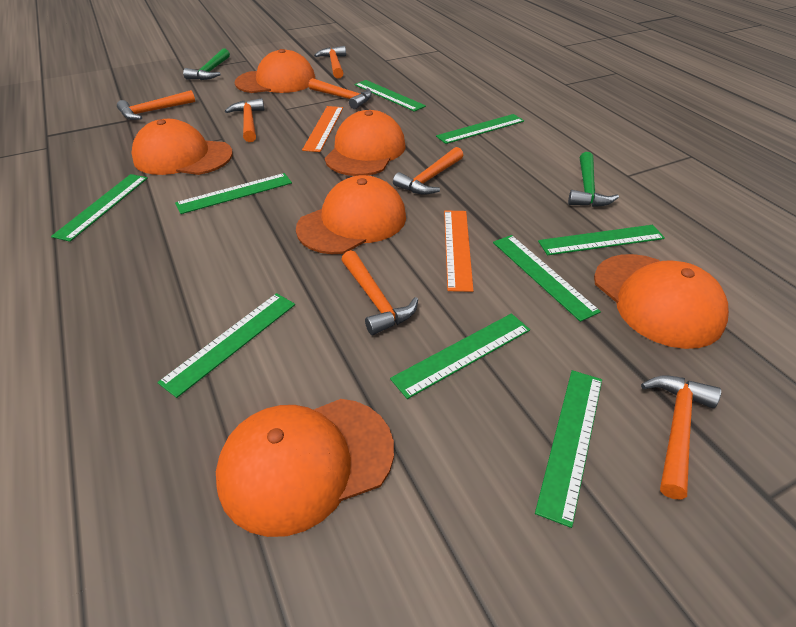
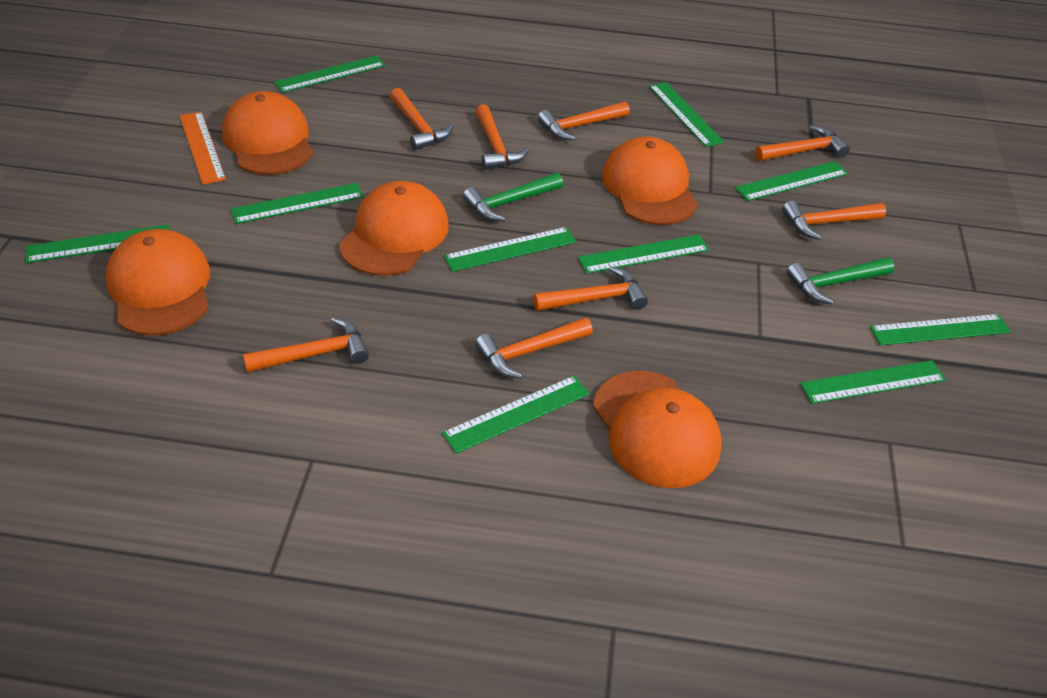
green ruler: 9 -> 10
orange cap: 6 -> 5
orange hammer: 7 -> 8
orange ruler: 2 -> 1

